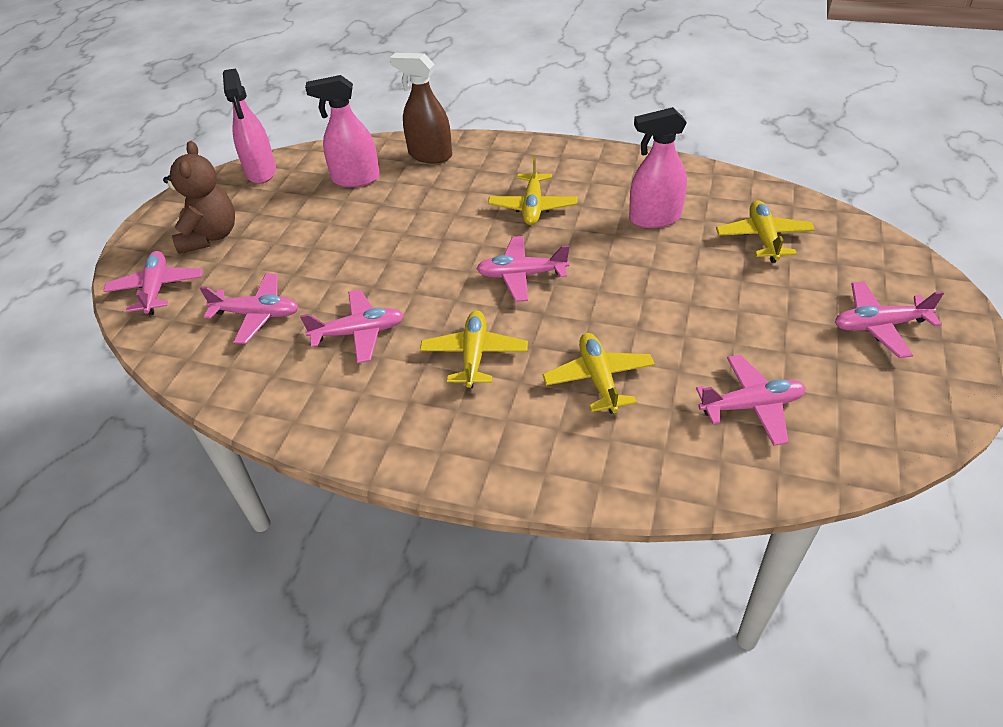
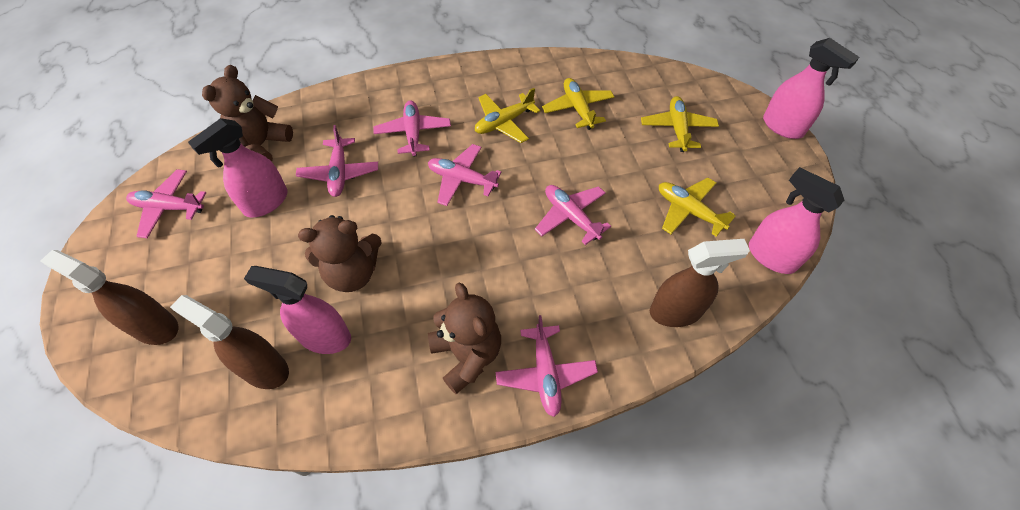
brown spray bottle: 1 -> 3
brown teddy bear: 1 -> 3
pink spray bottle: 3 -> 4

